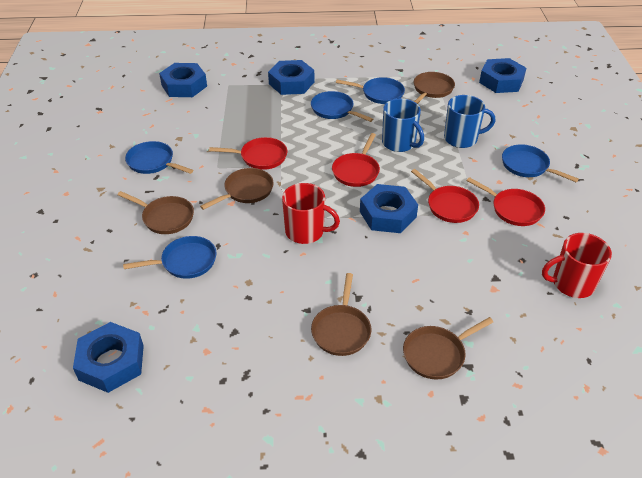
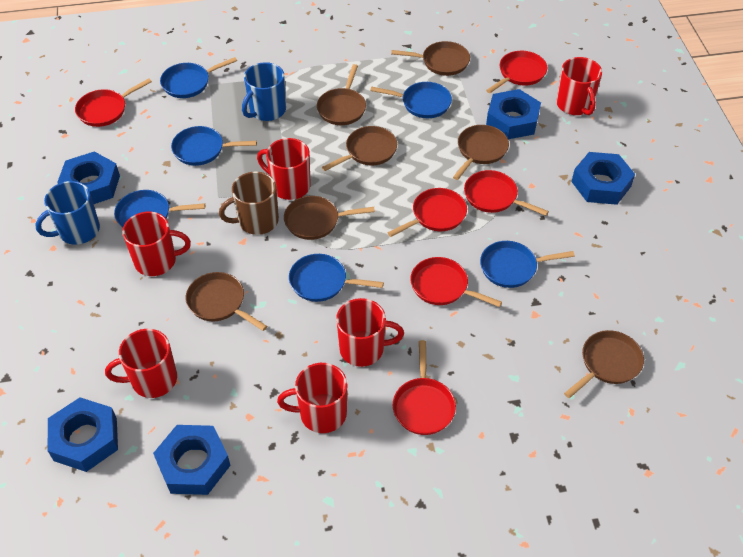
blue pan: 5 -> 6
brown mug: 0 -> 1
brown pan: 5 -> 7
red mug: 2 -> 6
red pan: 4 -> 6

